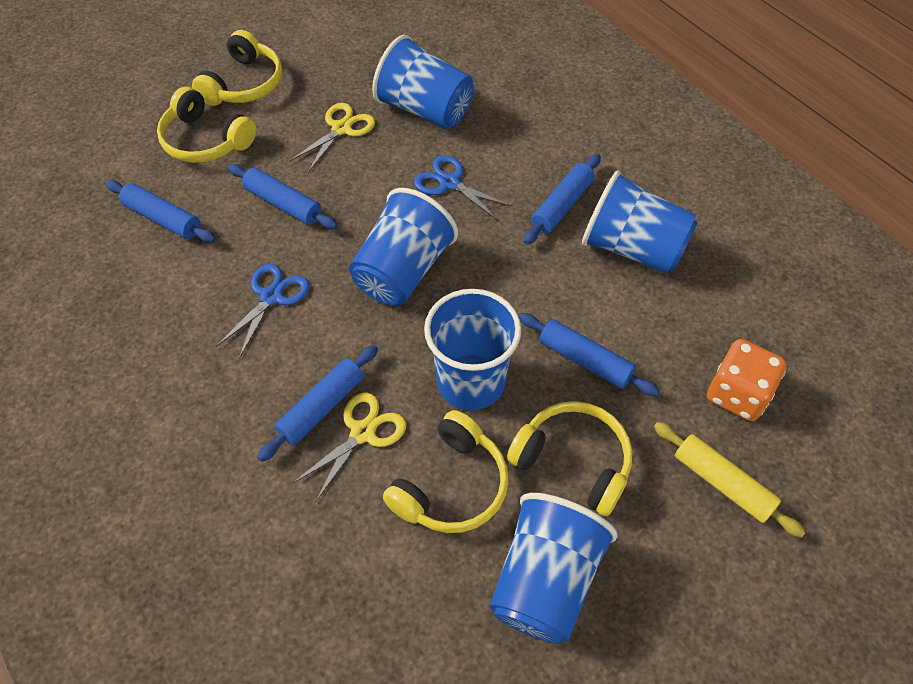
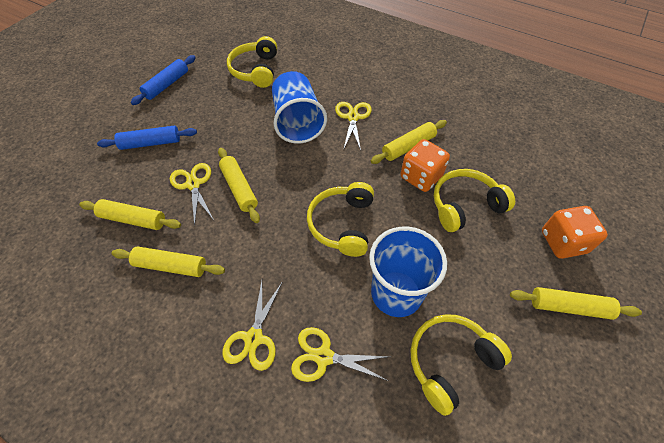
blue cup: 5 -> 2
blue rolling pin: 5 -> 2
blue scissors: 2 -> 0
orange dice: 1 -> 2
yellow rolling pin: 1 -> 5
yellow scissors: 2 -> 4

